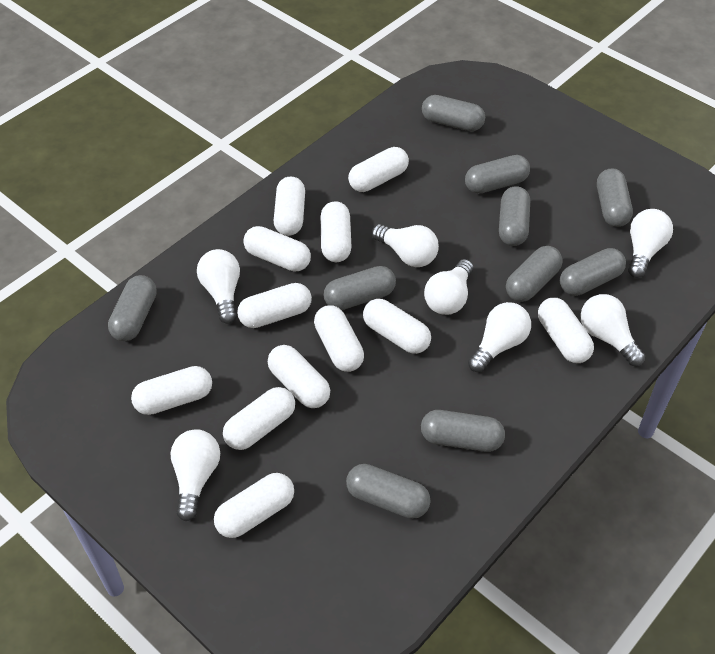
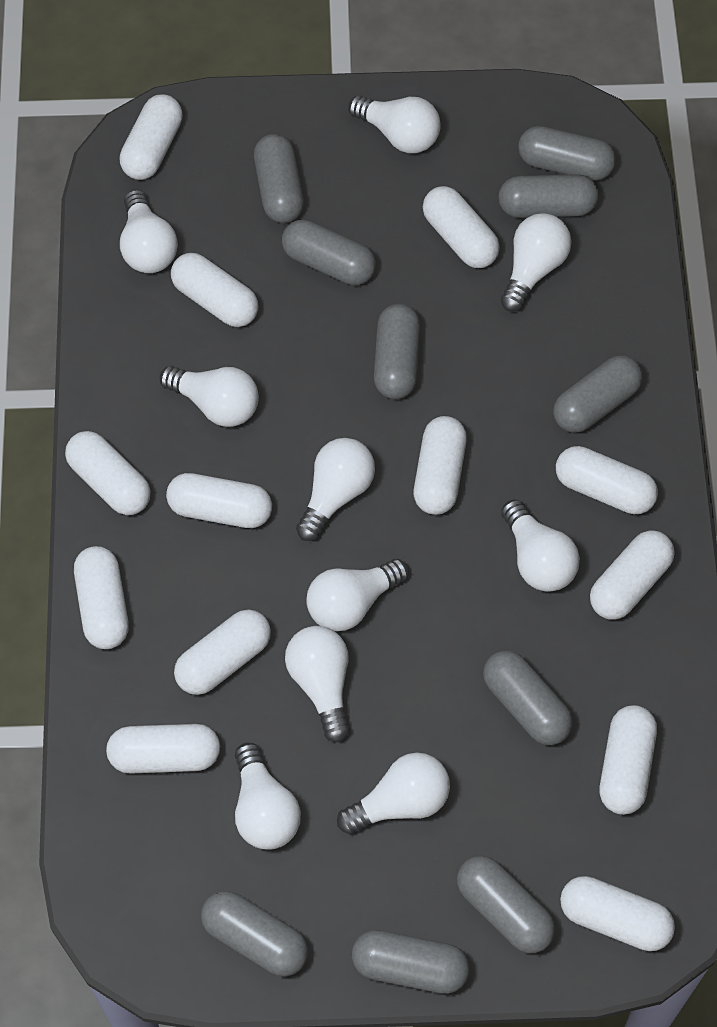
white capsule: 12 -> 13
white light bulb: 7 -> 10

